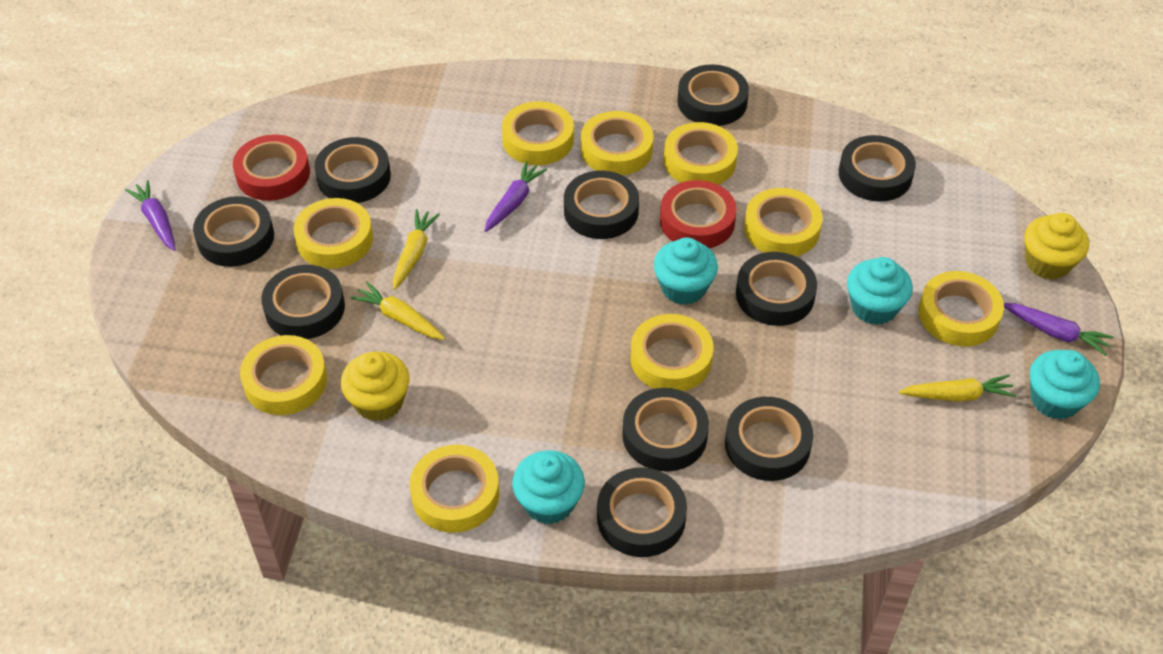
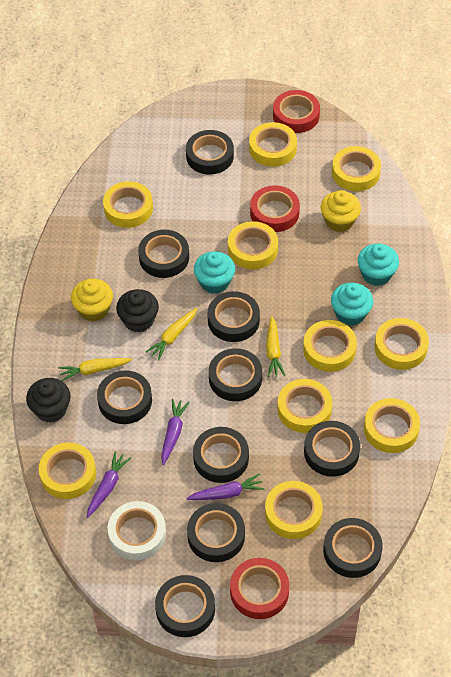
black cupcake: 0 -> 2
red tape: 2 -> 3
turquoise cupcake: 4 -> 3
white tape: 0 -> 1
yellow tape: 9 -> 10

